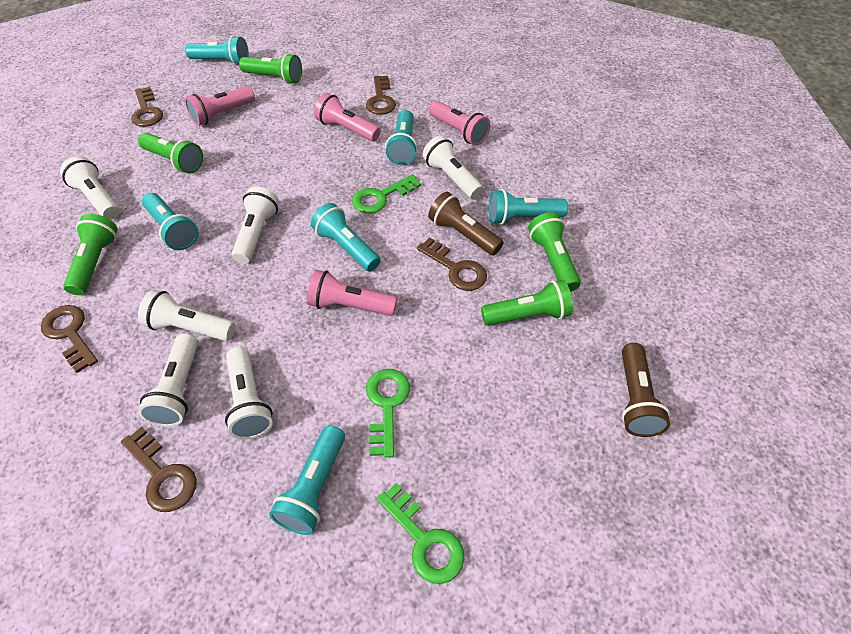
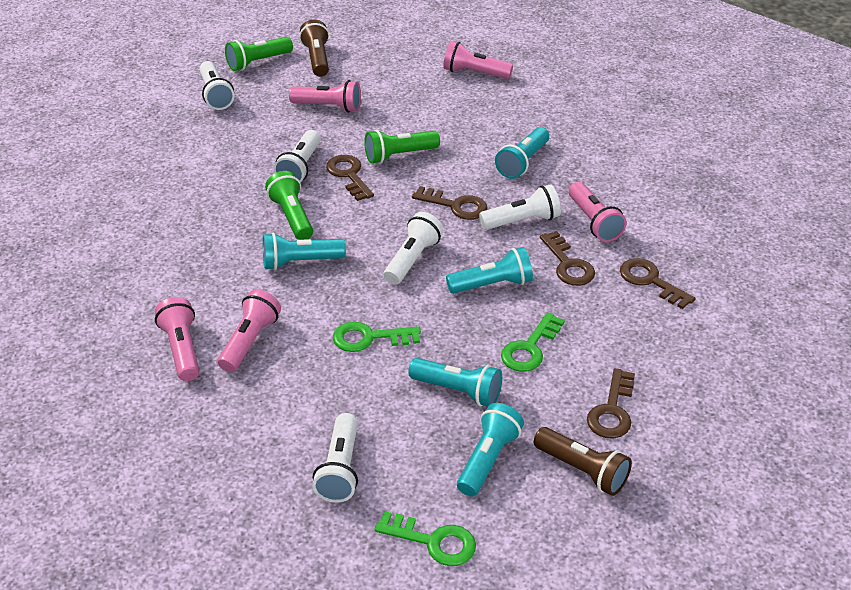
green flashlight: 5 -> 3
pink flashlight: 4 -> 5
turquoise flashlight: 6 -> 5
white flashlight: 6 -> 5

